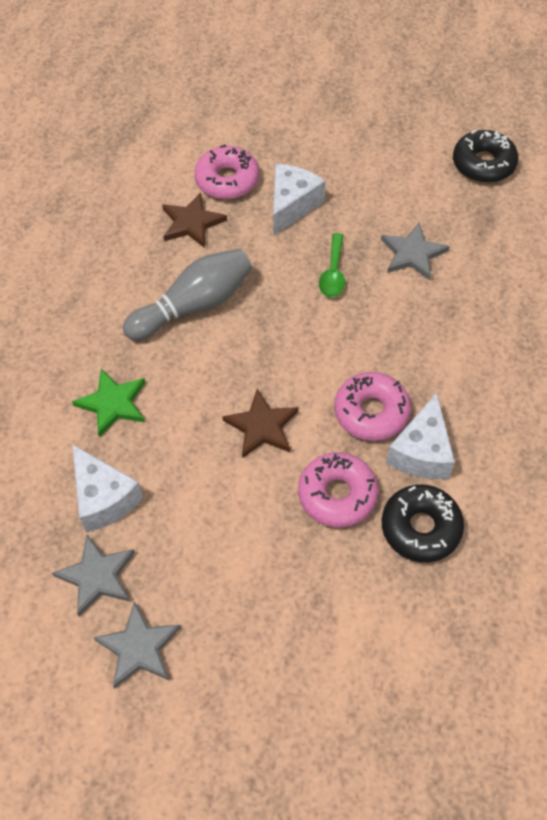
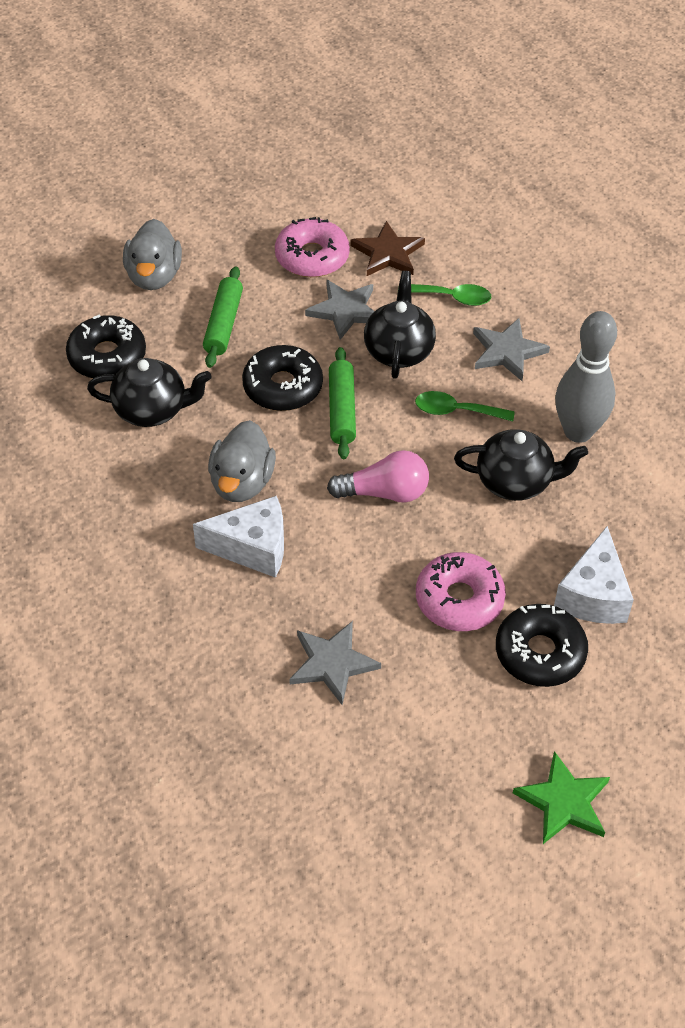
black donut: 2 -> 3
black teapot: 0 -> 3
brown star: 2 -> 1
green rolling pin: 0 -> 2
green spoon: 1 -> 2
grey duck: 0 -> 2
pink donut: 3 -> 2
pink light bulb: 0 -> 1
white cheese: 3 -> 2

